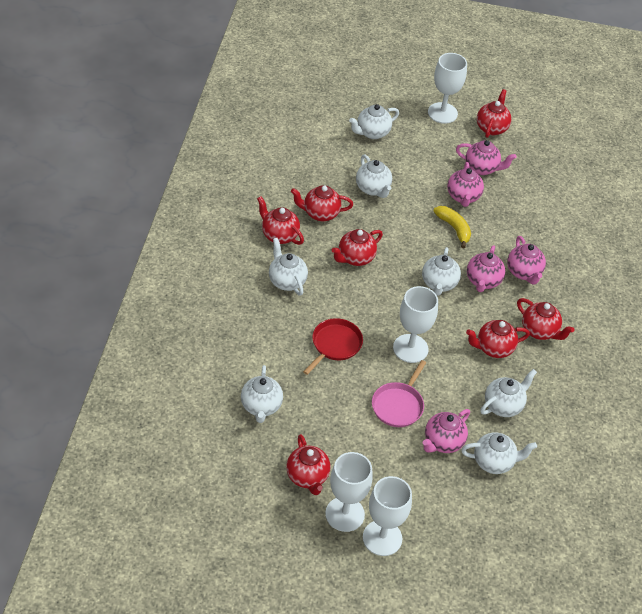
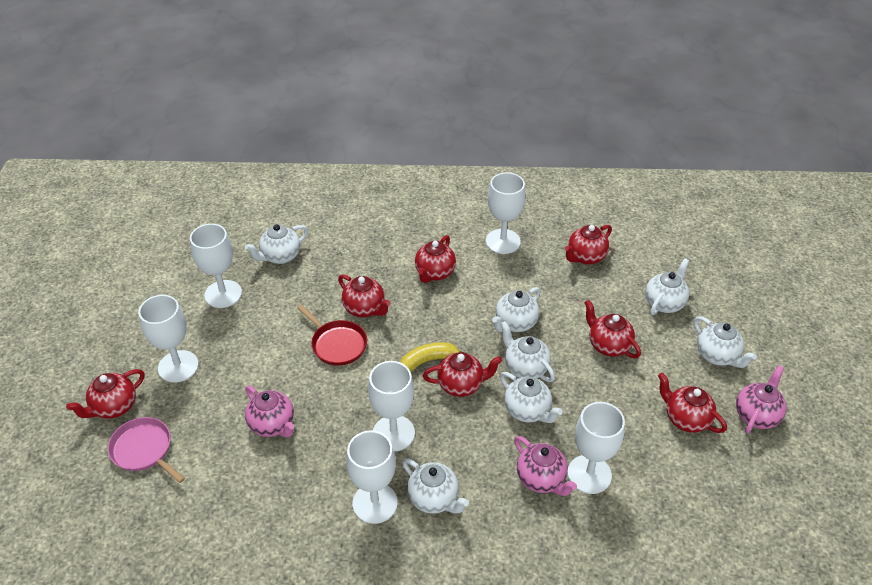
pink teapot: 5 -> 3
white goblet: 4 -> 6

